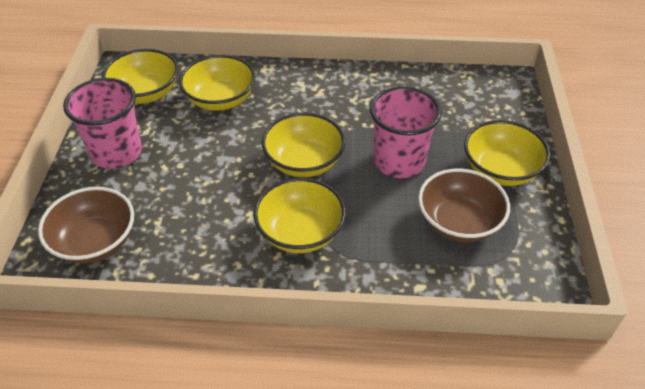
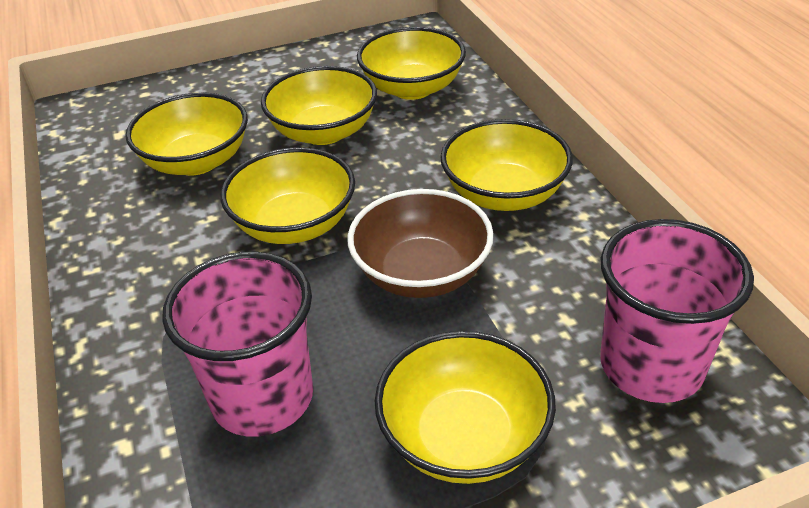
brown bowl: 2 -> 1
yellow bowl: 5 -> 6

